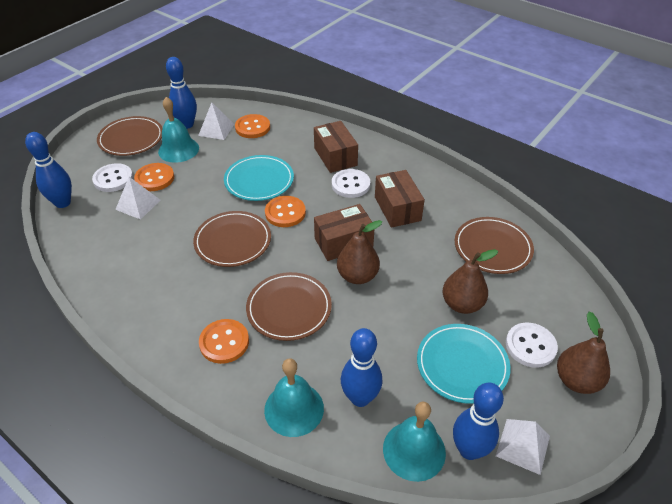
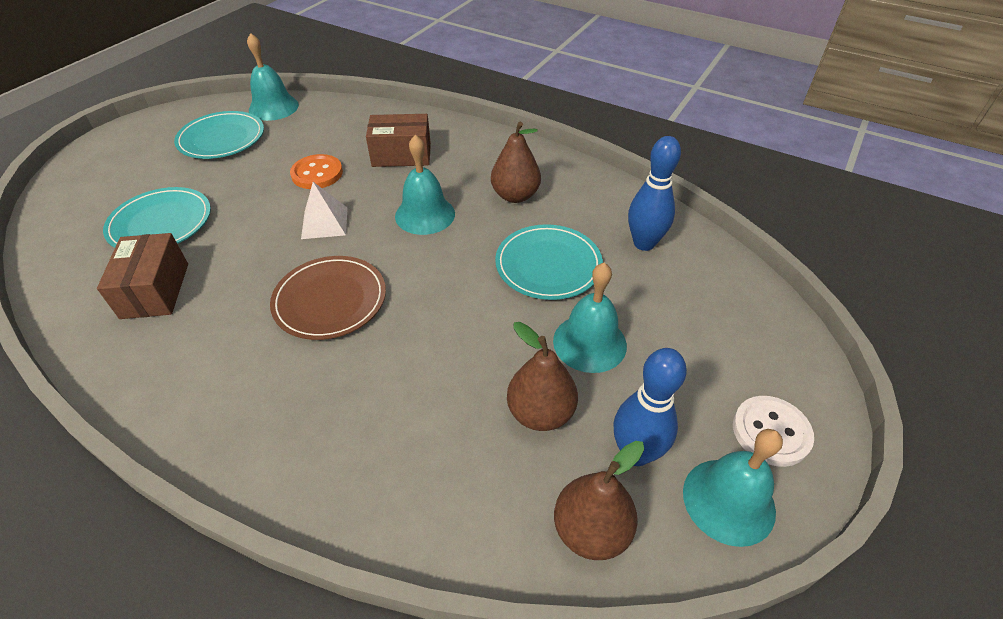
blue bowling pin: 4 -> 2
brown box: 3 -> 2
brown plate: 4 -> 1
orange button: 4 -> 1
turquoise bell: 3 -> 4
turquoise plate: 2 -> 3
white button: 3 -> 1
white pyramid: 3 -> 1

